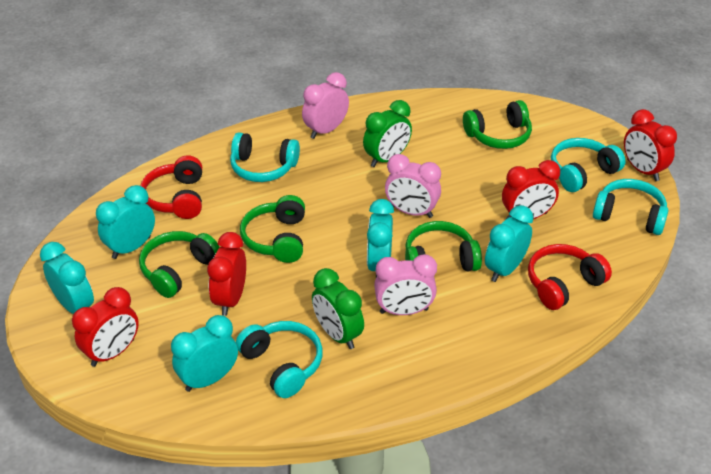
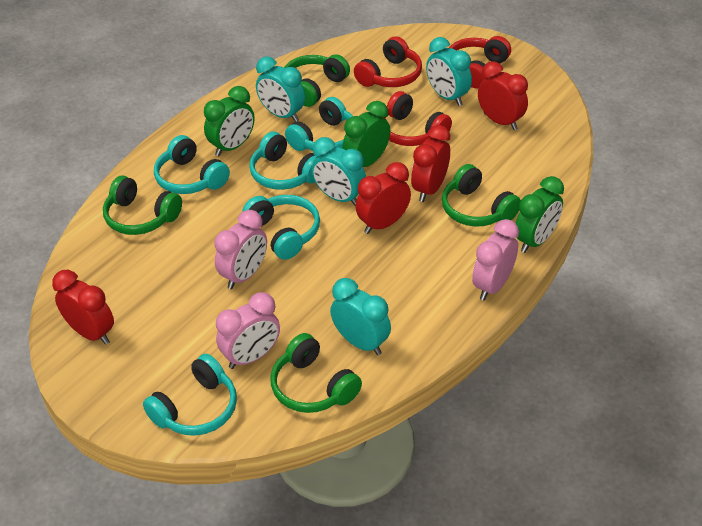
green clock: 2 -> 3
red headphones: 2 -> 3
turquoise clock: 5 -> 4
turquoise headphones: 4 -> 5

